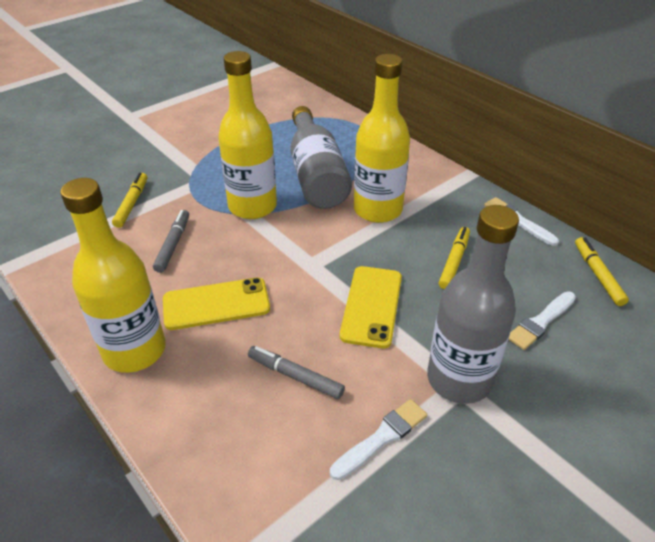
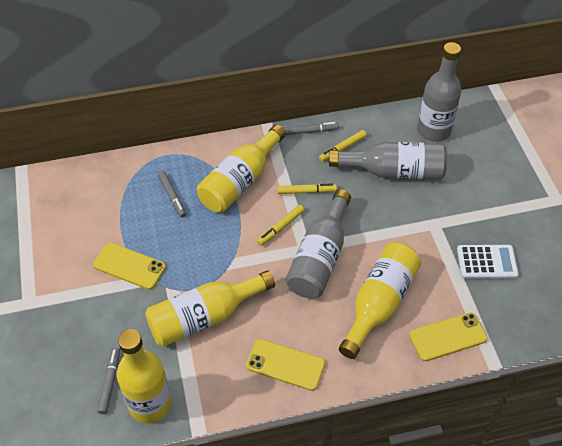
grey bottle: 2 -> 3
grey marker: 2 -> 3
white brush: 3 -> 0
white calculator: 0 -> 1
yellow bottle: 3 -> 4
yellow phone: 2 -> 3

